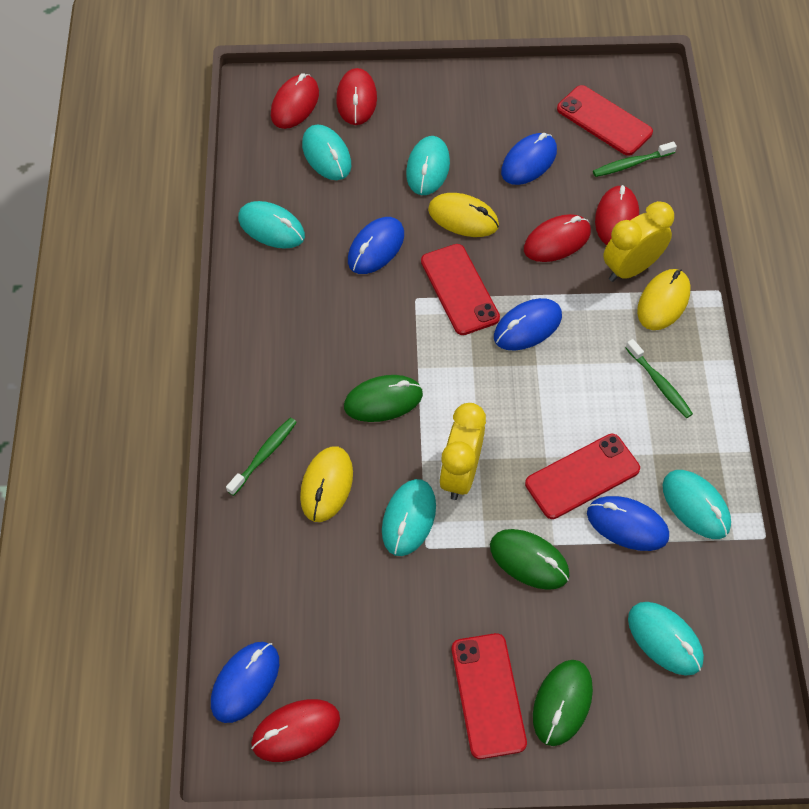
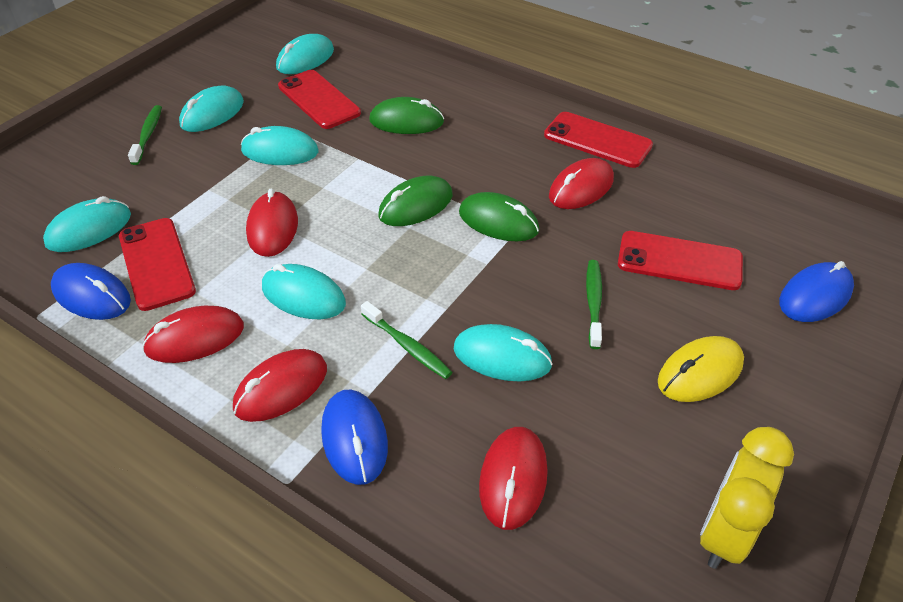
blue mouse: 5 -> 3
yellow clock: 2 -> 1
yellow mouse: 3 -> 1

